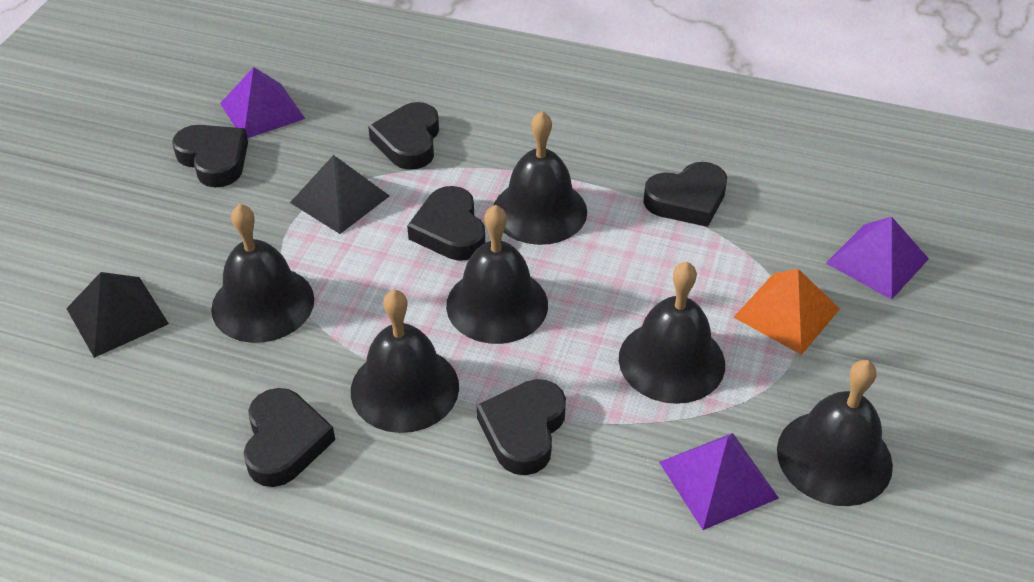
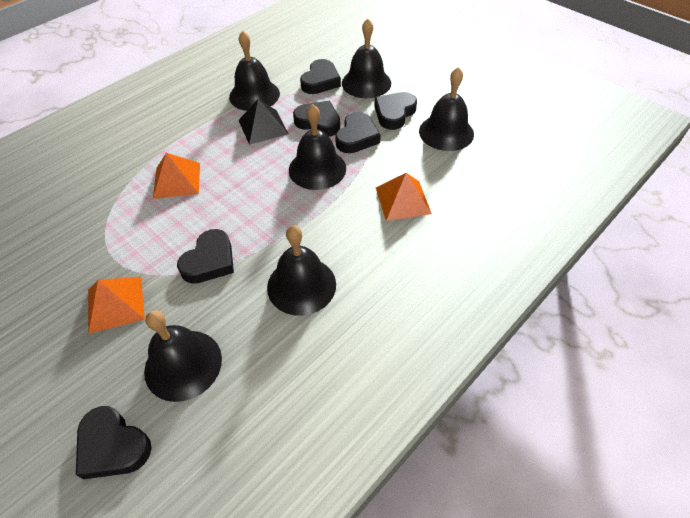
black pyramid: 2 -> 1
orange pyramid: 1 -> 3
purple pyramid: 3 -> 0

